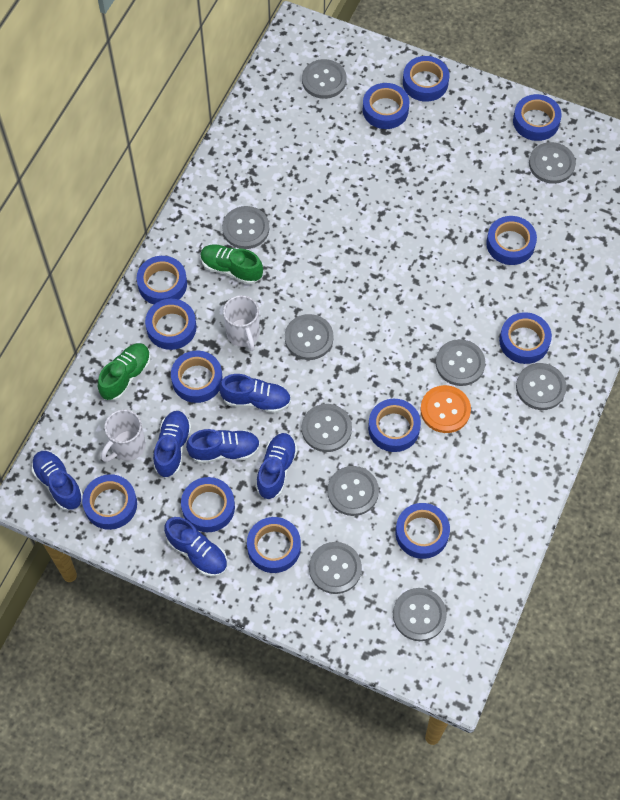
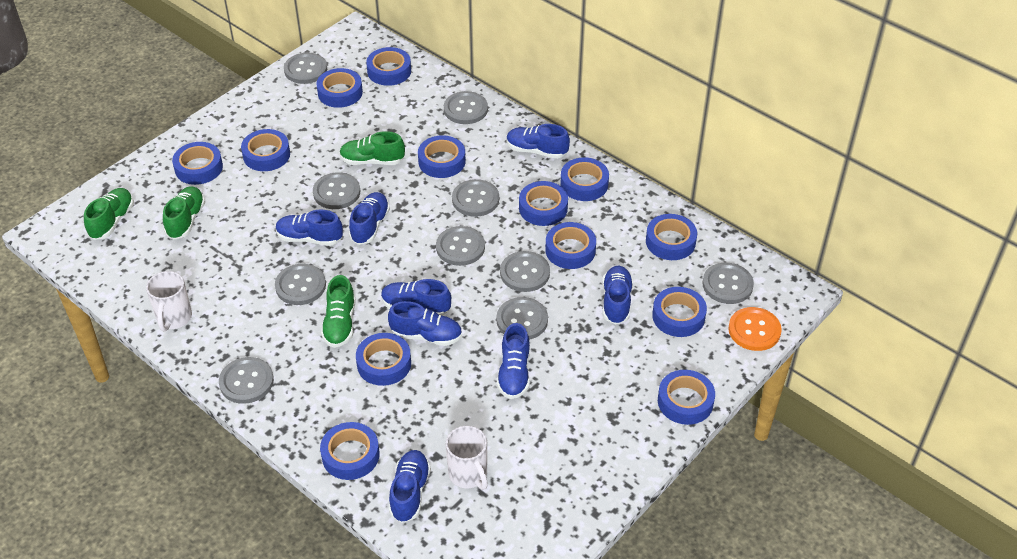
blue shoe: 6 -> 8
green shoe: 2 -> 4

